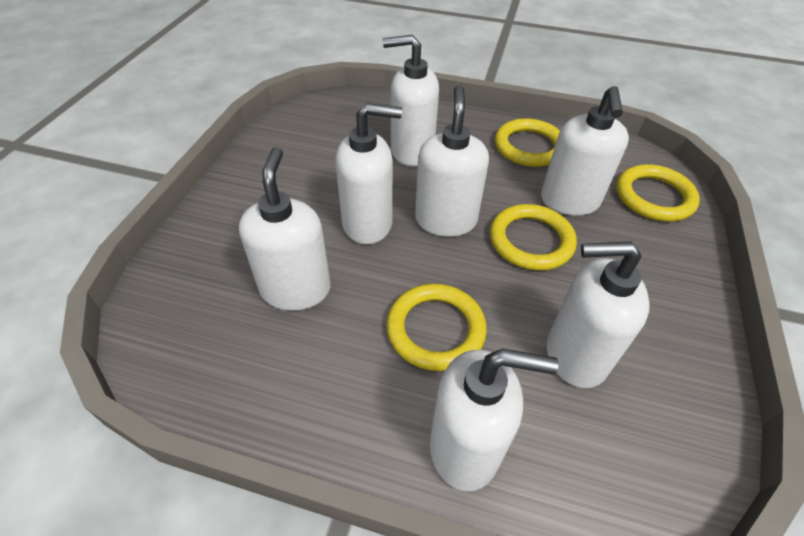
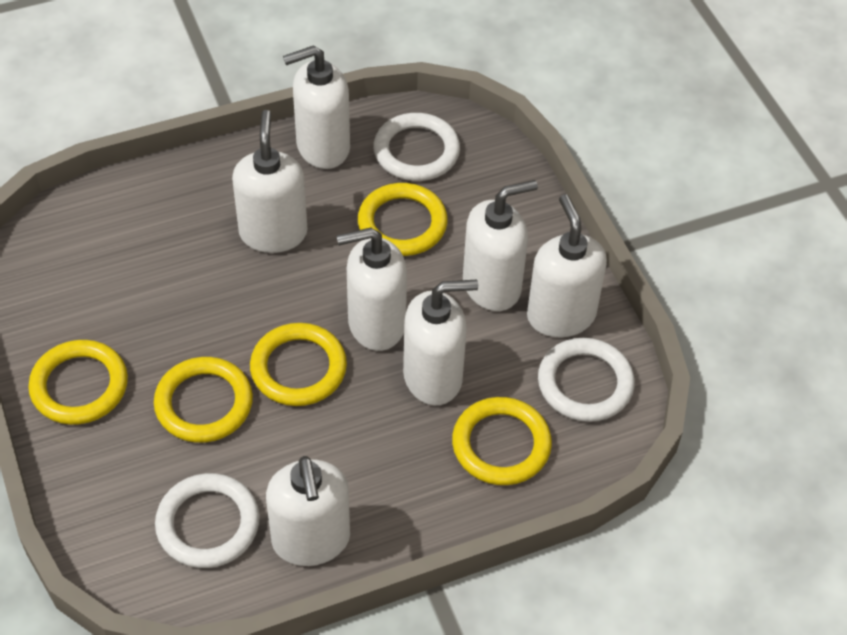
white ring: 0 -> 3
yellow ring: 4 -> 5

